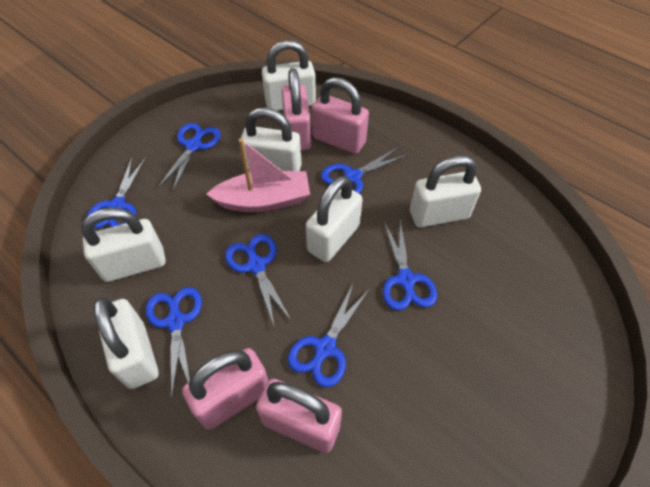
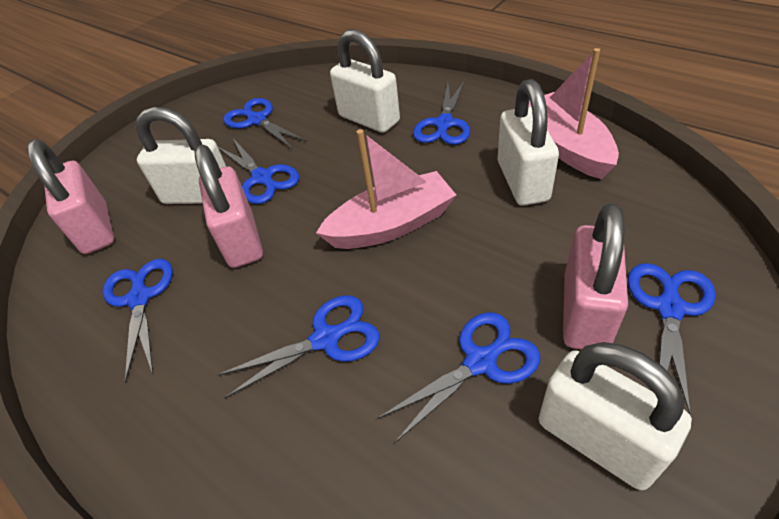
pink boat: 1 -> 2
pink padlock: 4 -> 3
white padlock: 6 -> 4

